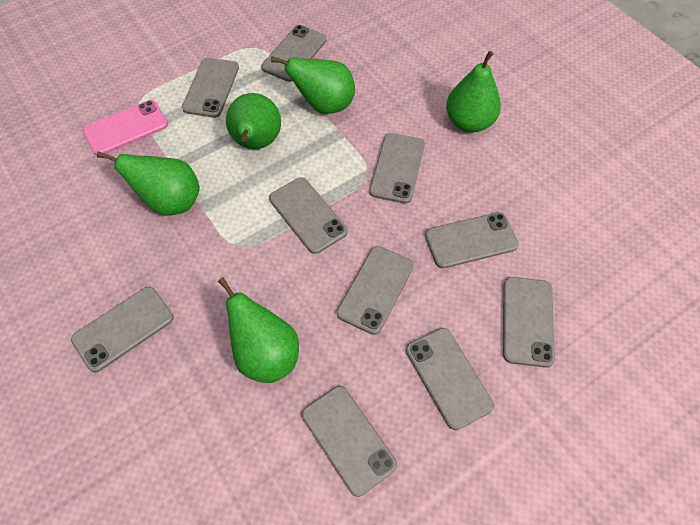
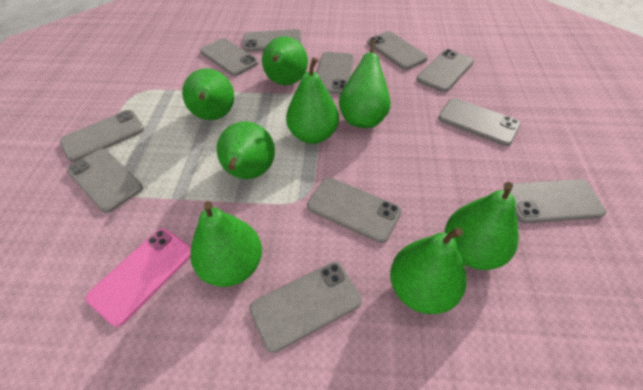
green pear: 5 -> 8
grey phone: 10 -> 11

